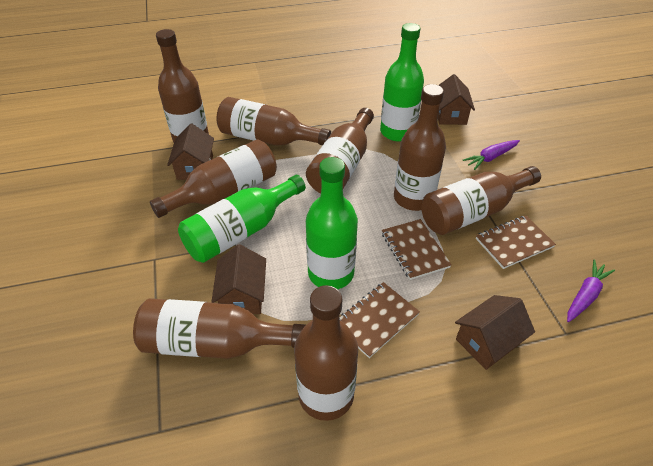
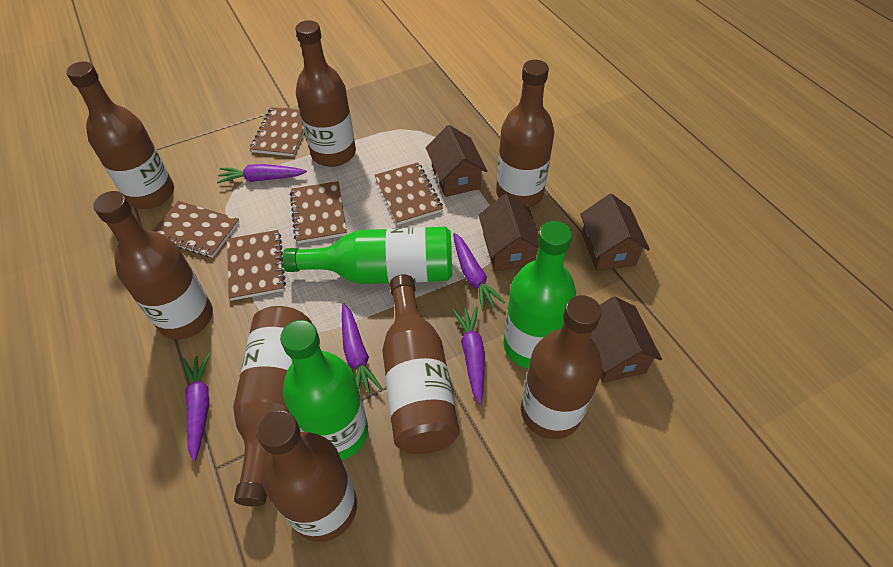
brown notebook: 3 -> 5
purple carrot: 2 -> 5

